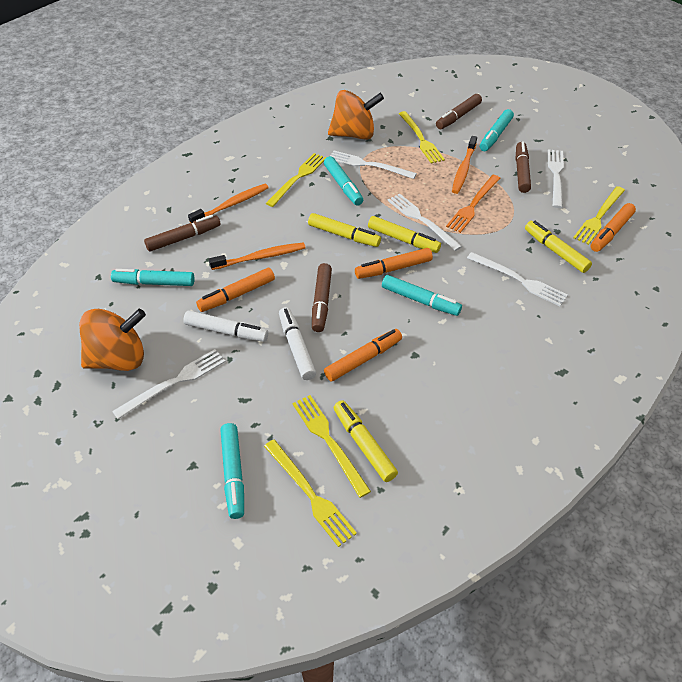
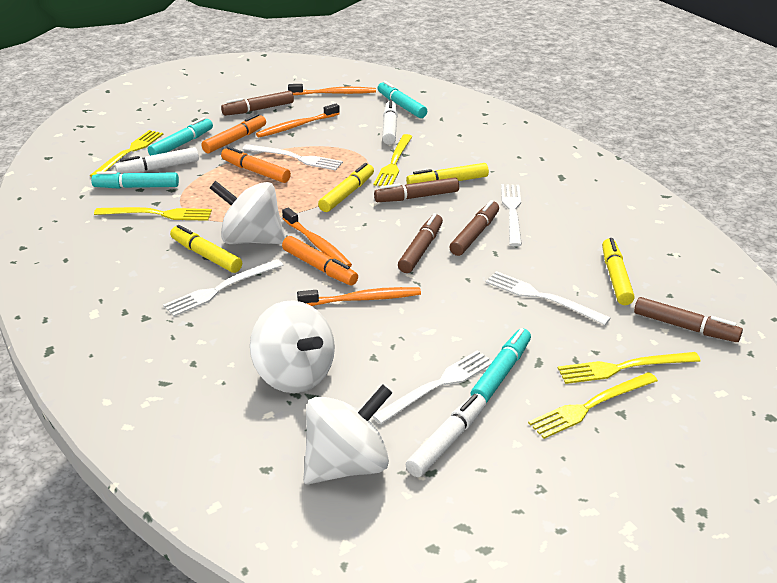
brown marker: 4 -> 5
orange fork: 1 -> 0
orange marker: 4 -> 3
orange spinning top: 2 -> 0
orange toothbrush: 3 -> 4
turquoise marker: 5 -> 4
white marker: 2 -> 3
white spinning top: 0 -> 3

